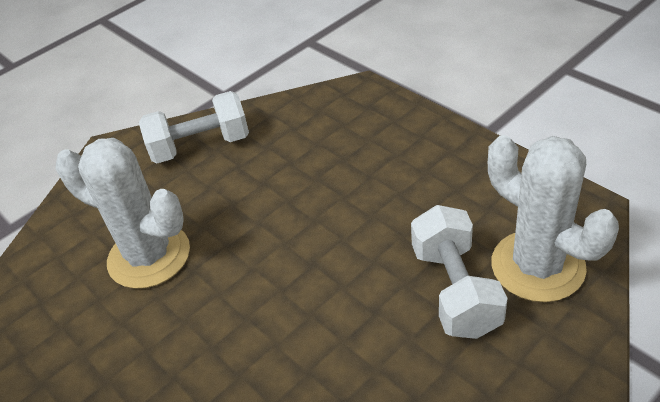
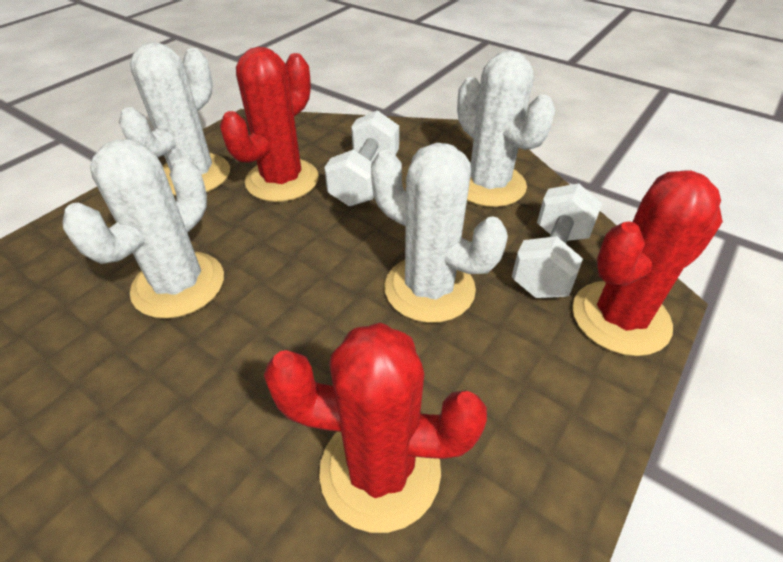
red cactus: 0 -> 3
white cactus: 2 -> 4

